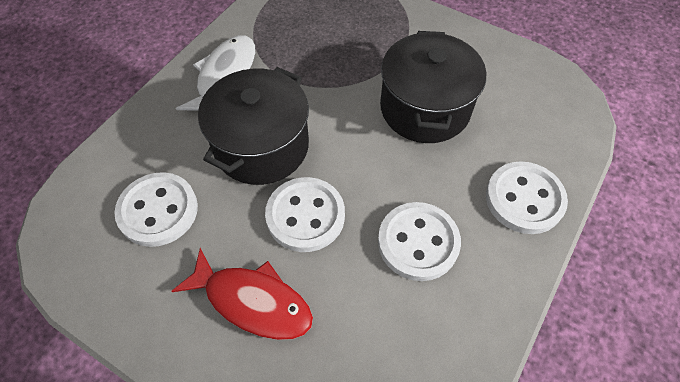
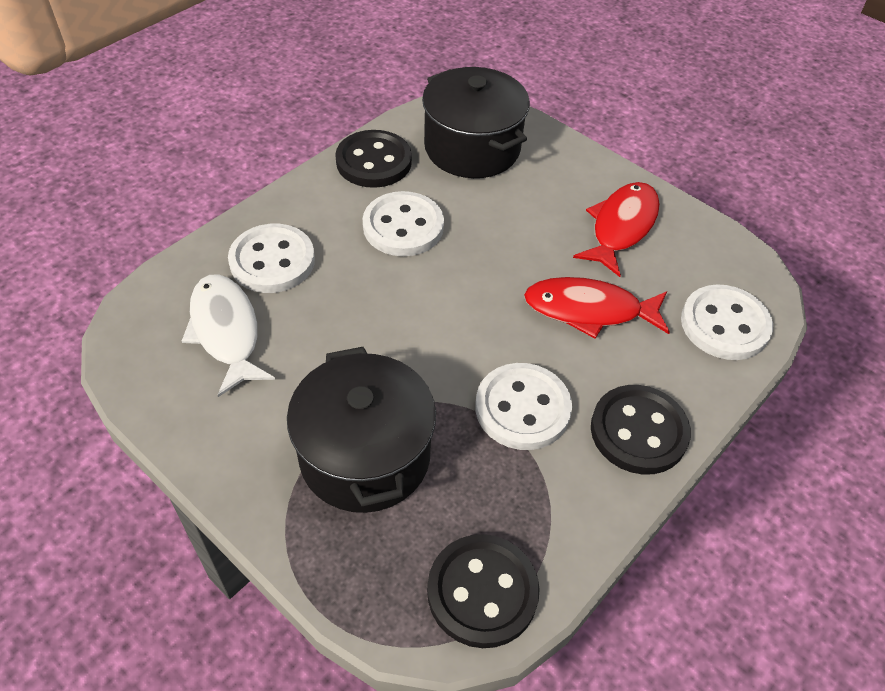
black button: 0 -> 3
red fish: 1 -> 2

